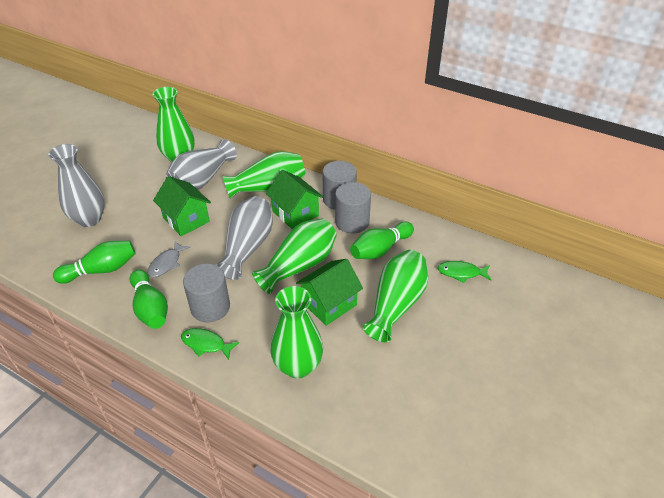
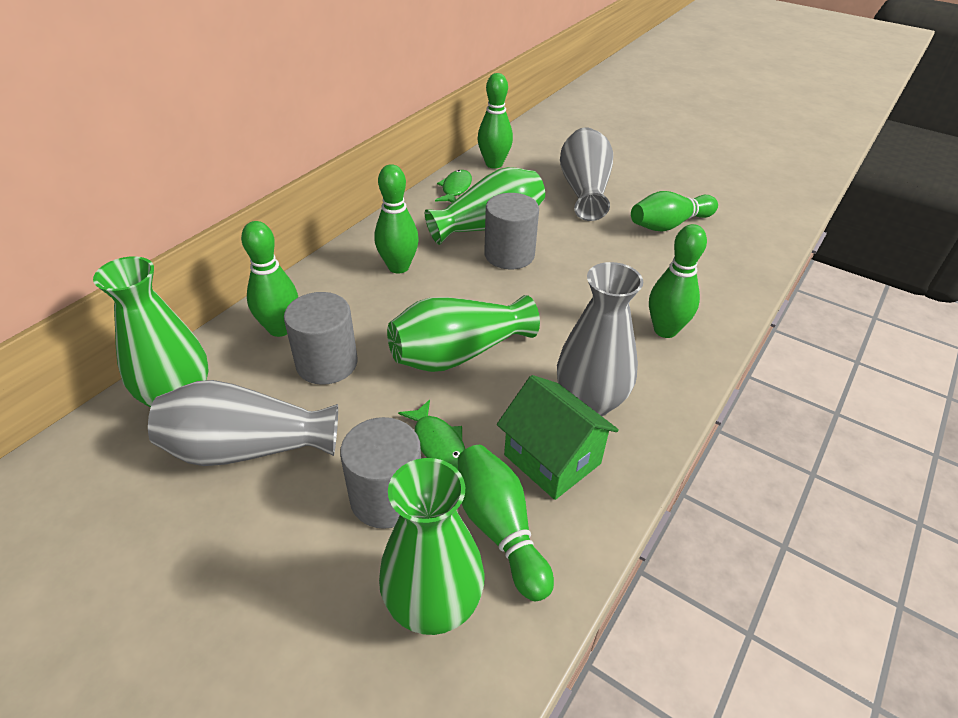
green bowling pin: 3 -> 6
green house: 3 -> 1
green vase: 5 -> 4
grey fish: 1 -> 0

